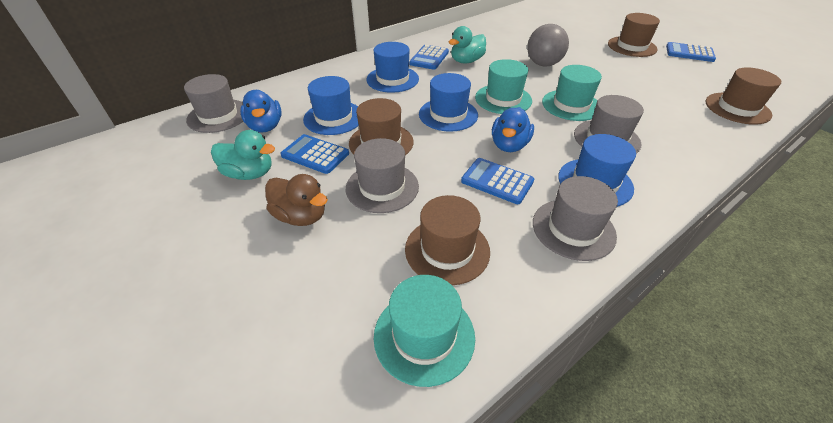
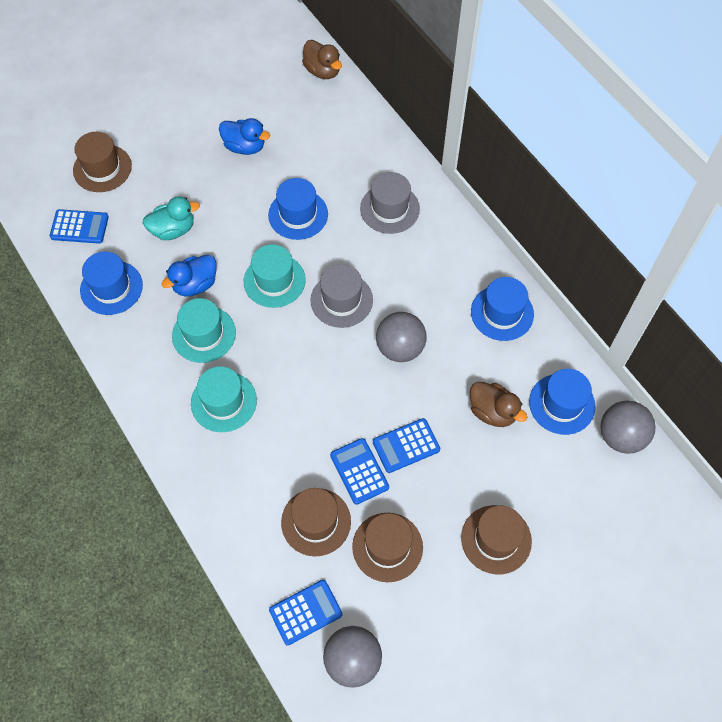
brown duck: 1 -> 2
grey ball: 1 -> 3
grey hat: 4 -> 2
turquoise duck: 2 -> 1

